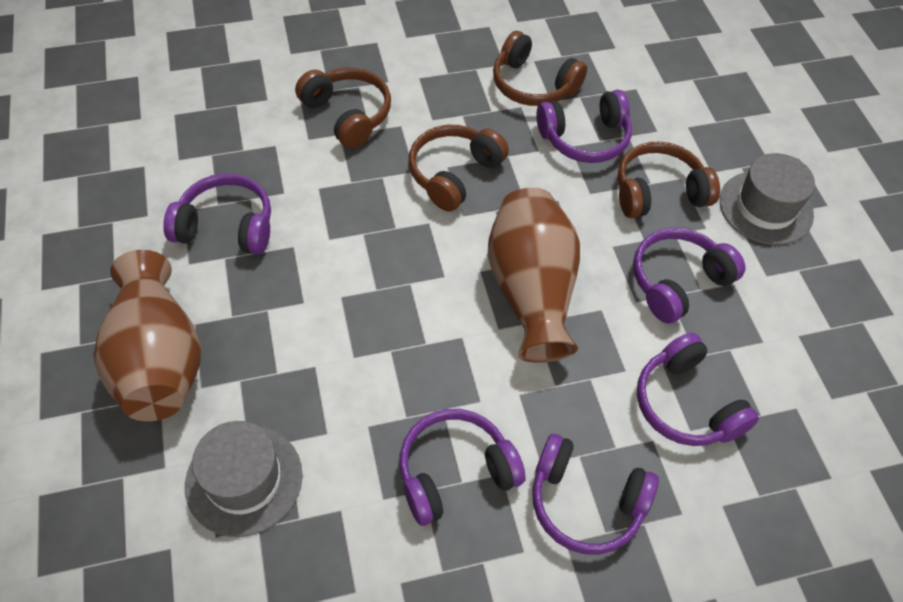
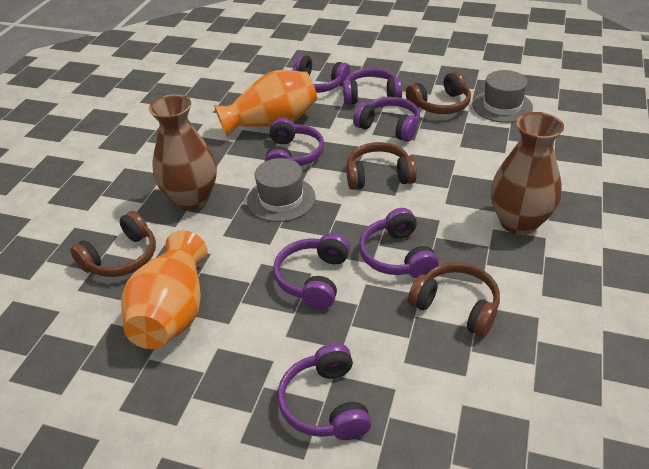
orange vase: 0 -> 2
purple headphones: 6 -> 7

